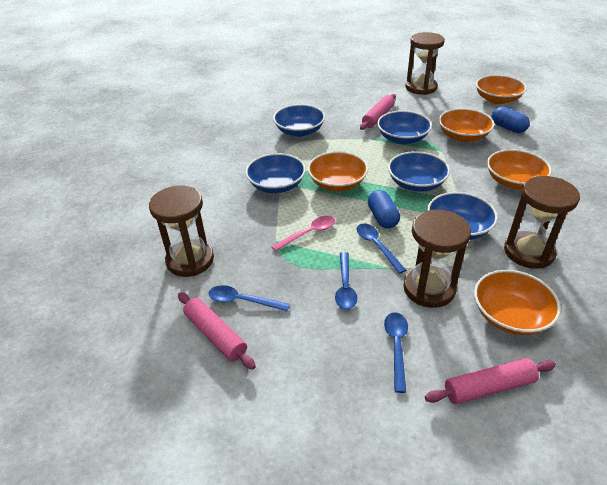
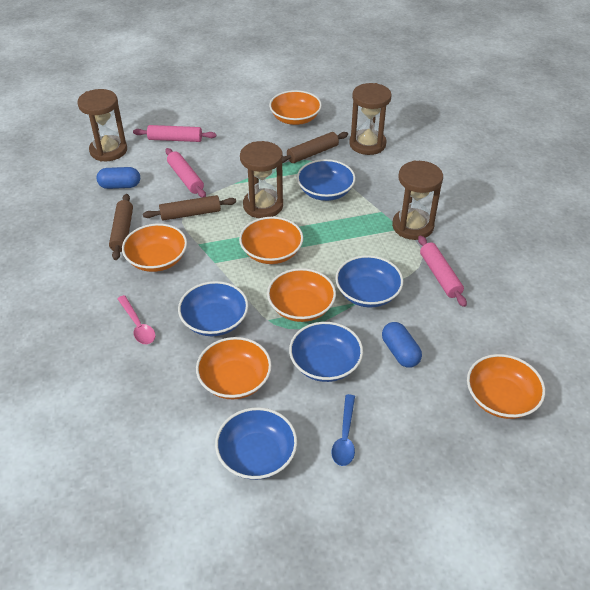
blue spoon: 4 -> 1
brown rolling pin: 0 -> 3
orange bowl: 5 -> 6

